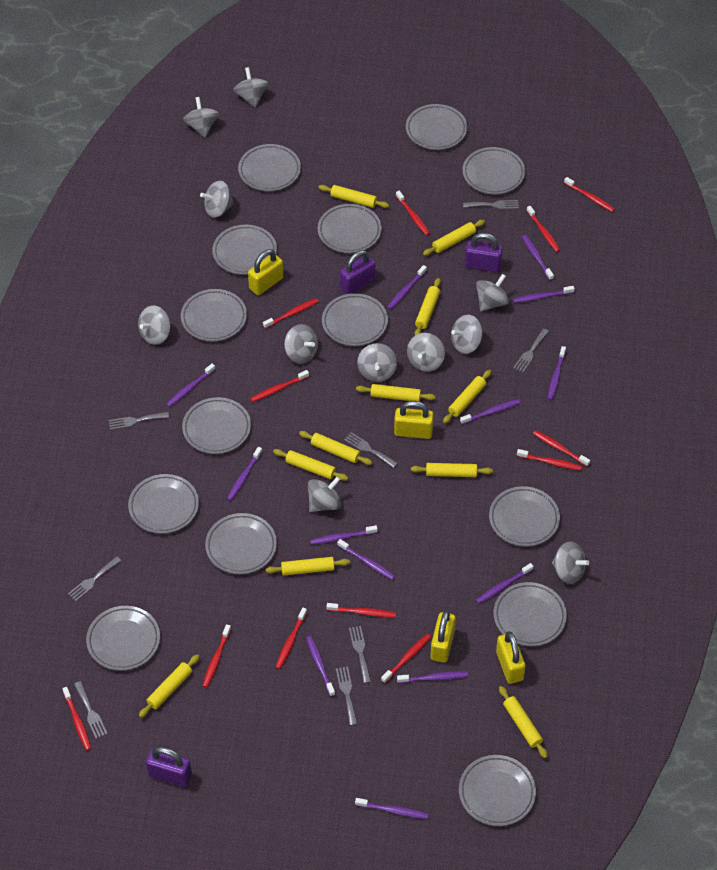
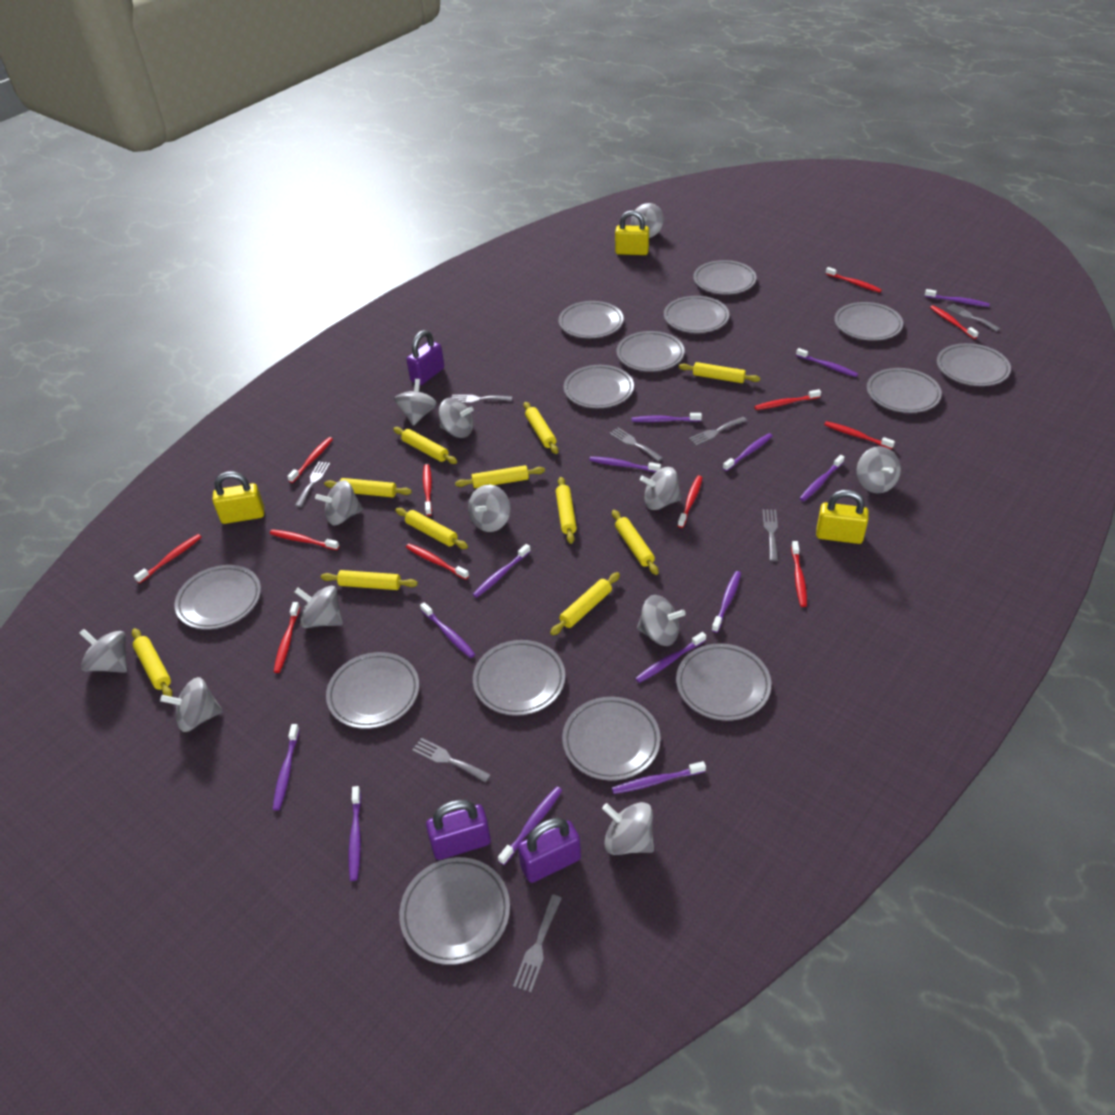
grey spinning top: 11 -> 12
purple toothbrush: 13 -> 14
yellow padlock: 4 -> 3

